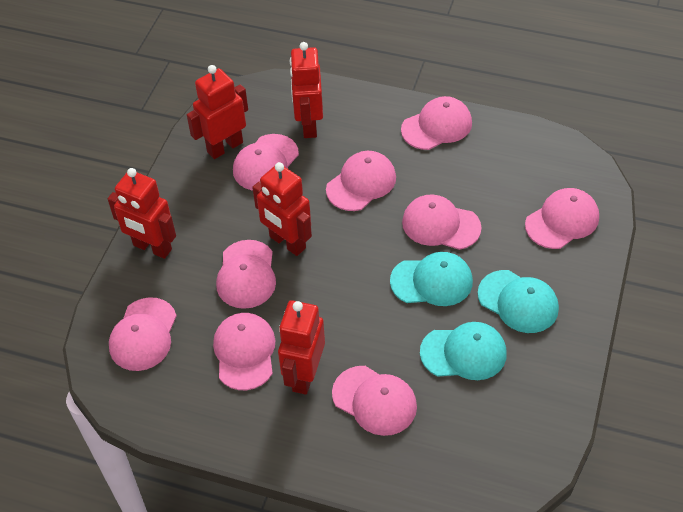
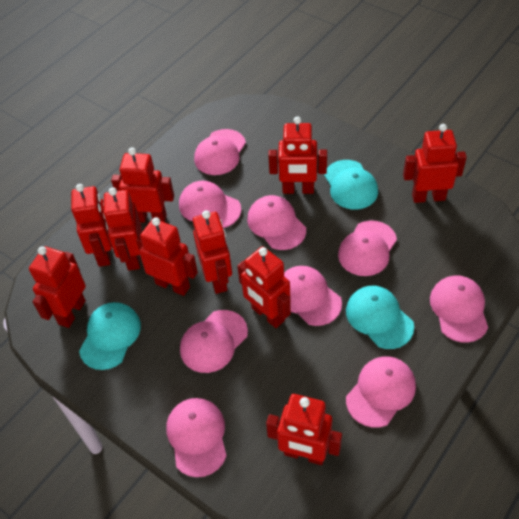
red robot: 5 -> 10

